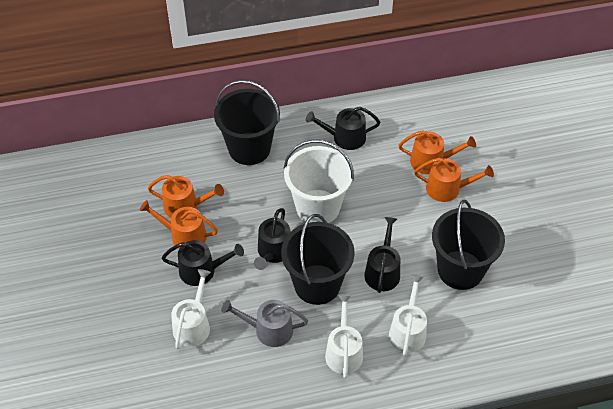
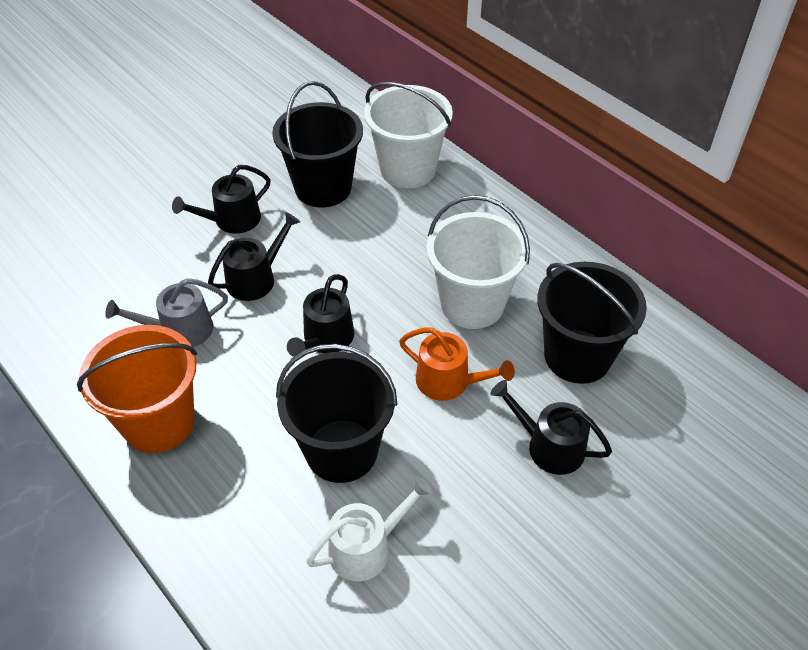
orange bucket: 0 -> 1
orange watering can: 4 -> 1
white bucket: 1 -> 2
white watering can: 3 -> 1

